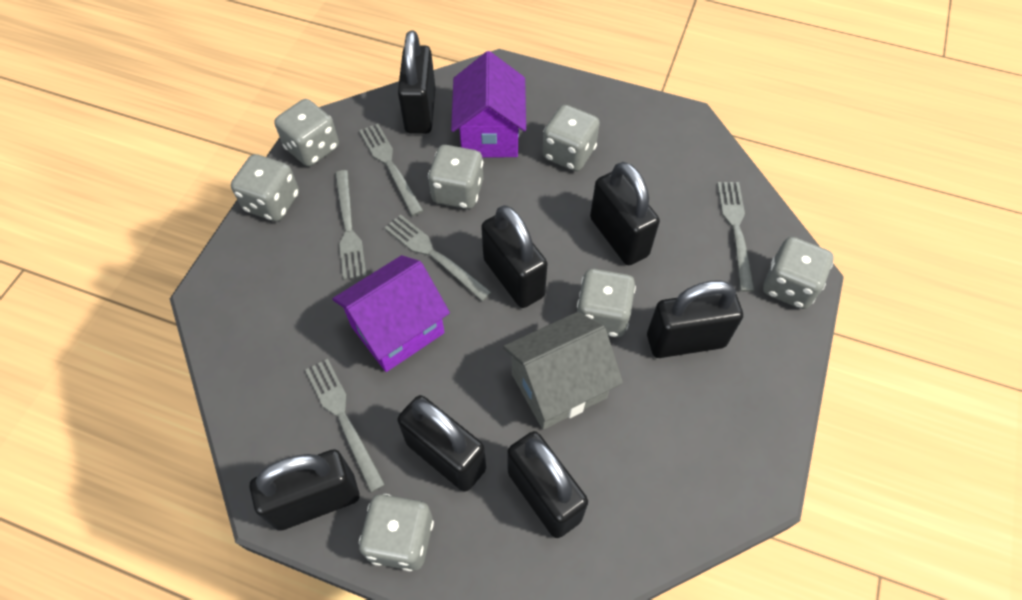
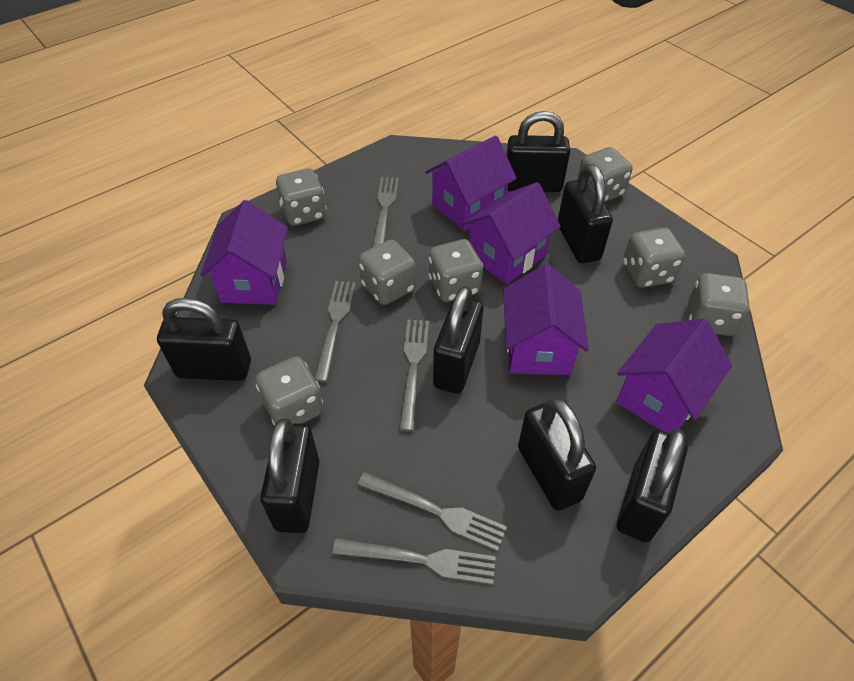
grey house: 1 -> 0
purple house: 2 -> 5

